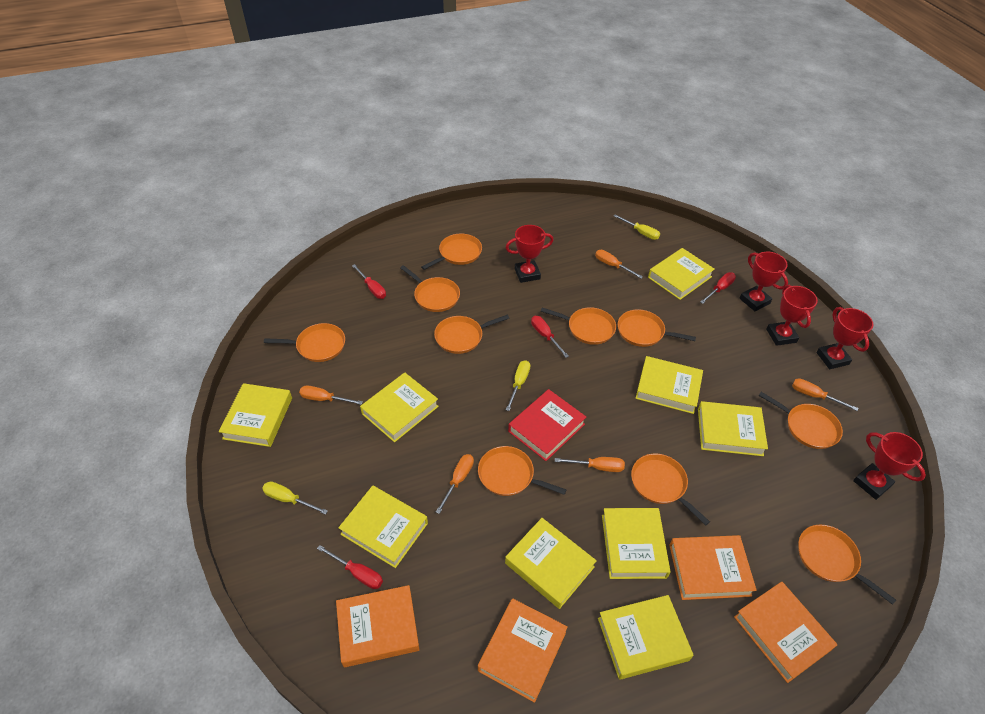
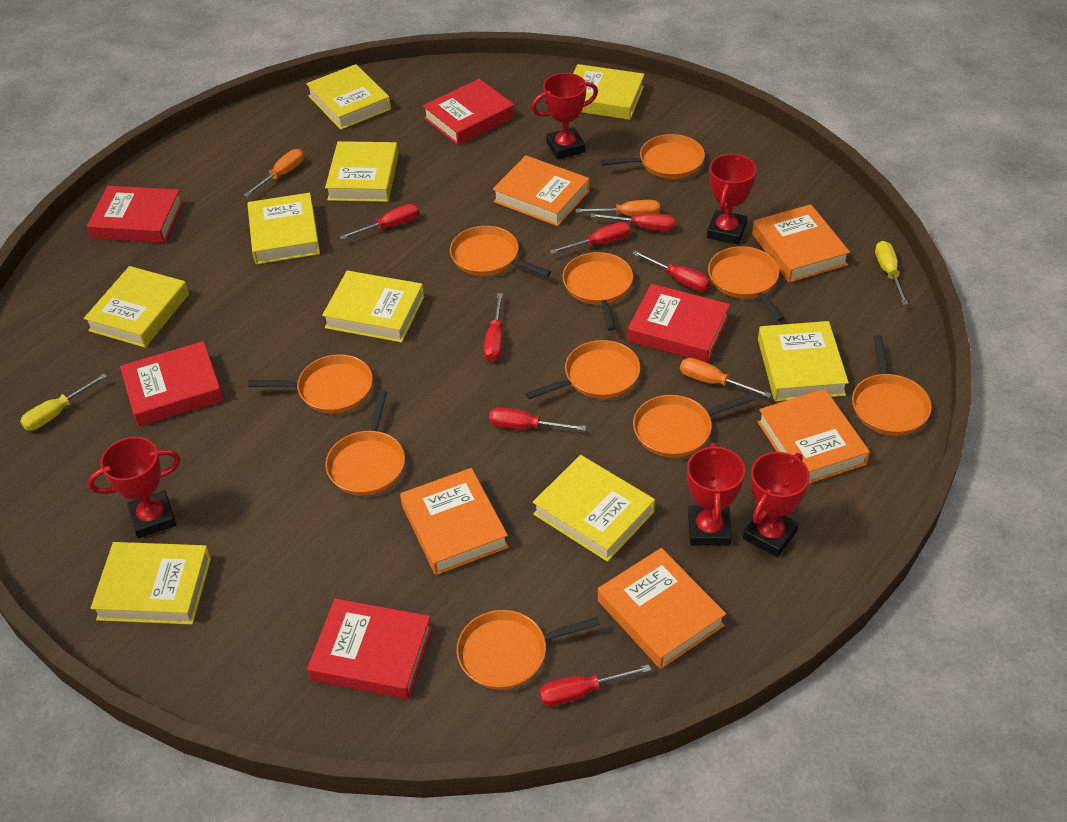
orange book: 4 -> 5
orange screwdriver: 5 -> 3
red book: 1 -> 5
red screwdriver: 4 -> 7
yellow screwdriver: 3 -> 2

